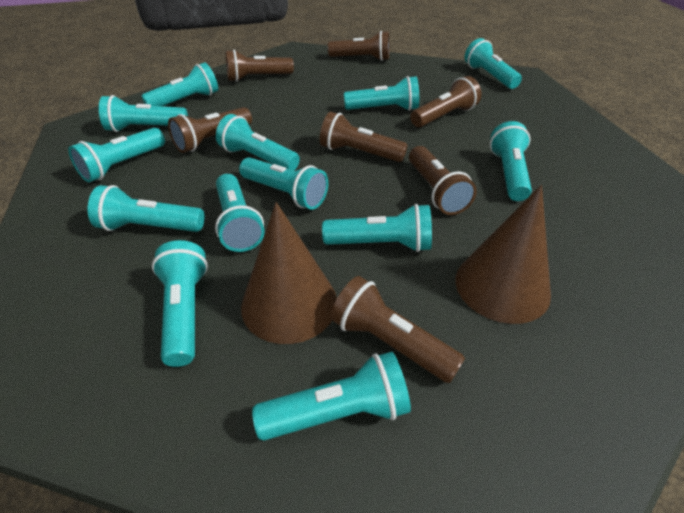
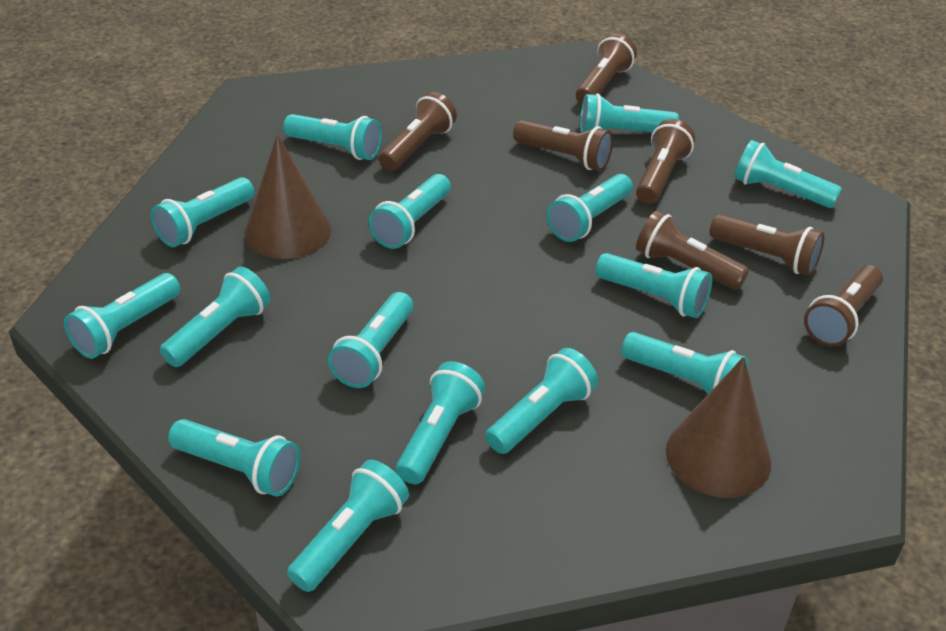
turquoise flashlight: 13 -> 15

